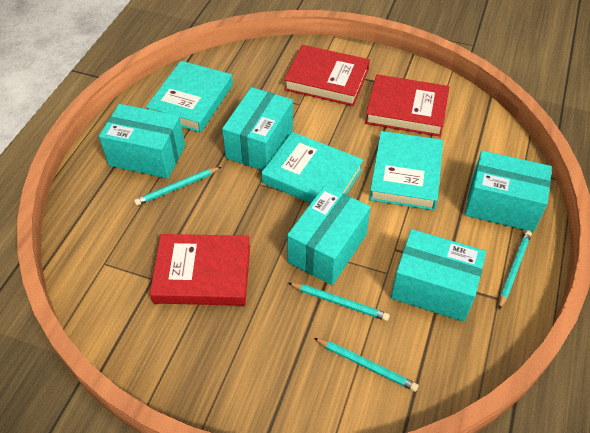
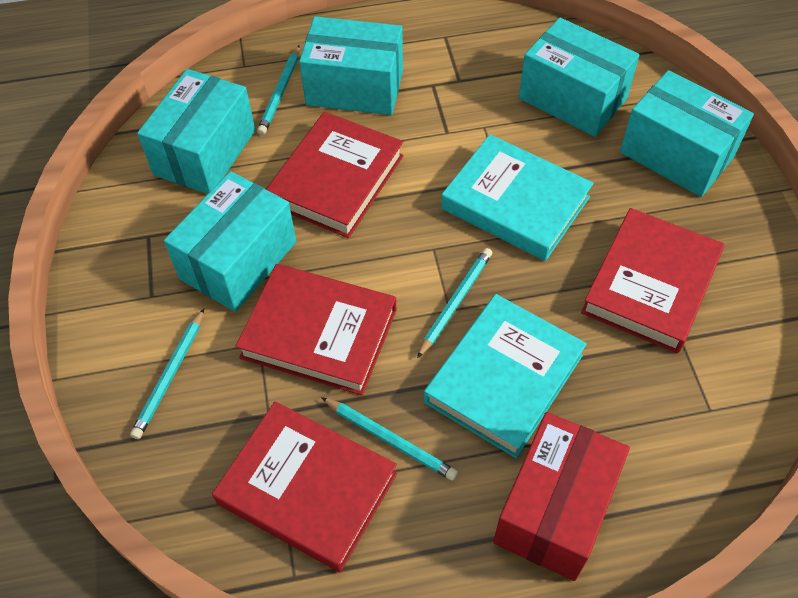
red book: 3 -> 4
red box: 0 -> 1
turquoise book: 3 -> 2

